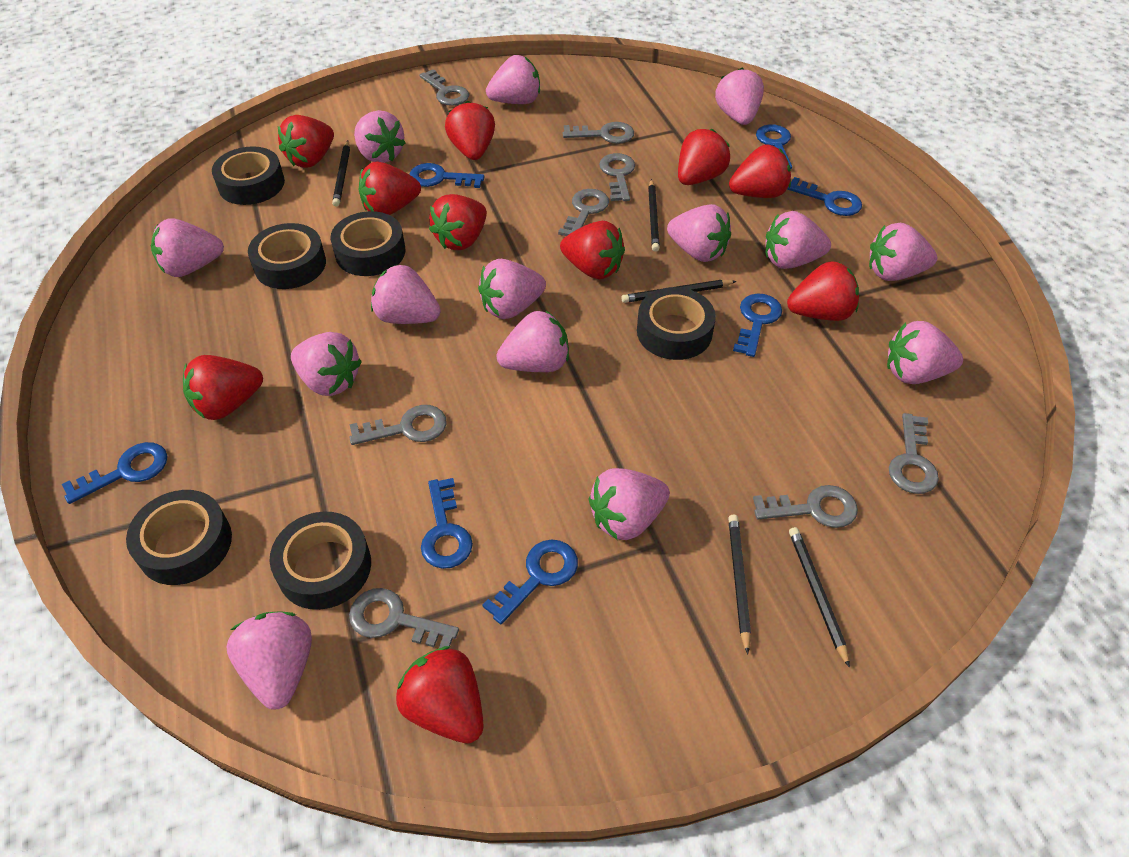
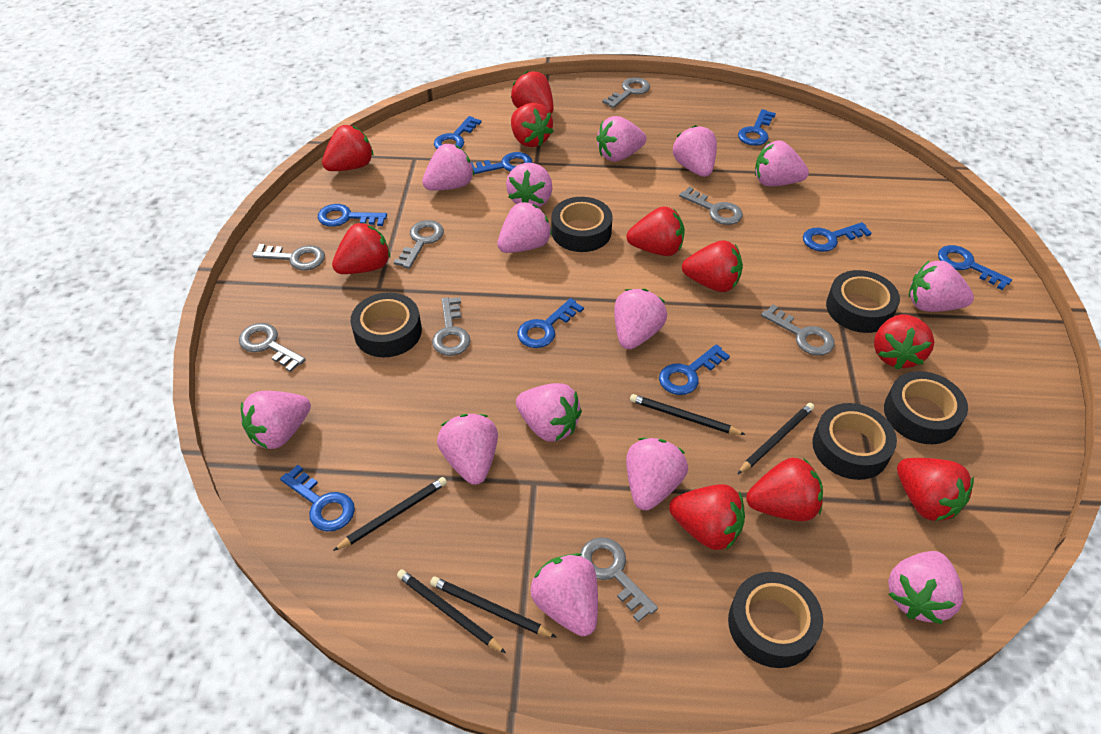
blue key: 7 -> 9

